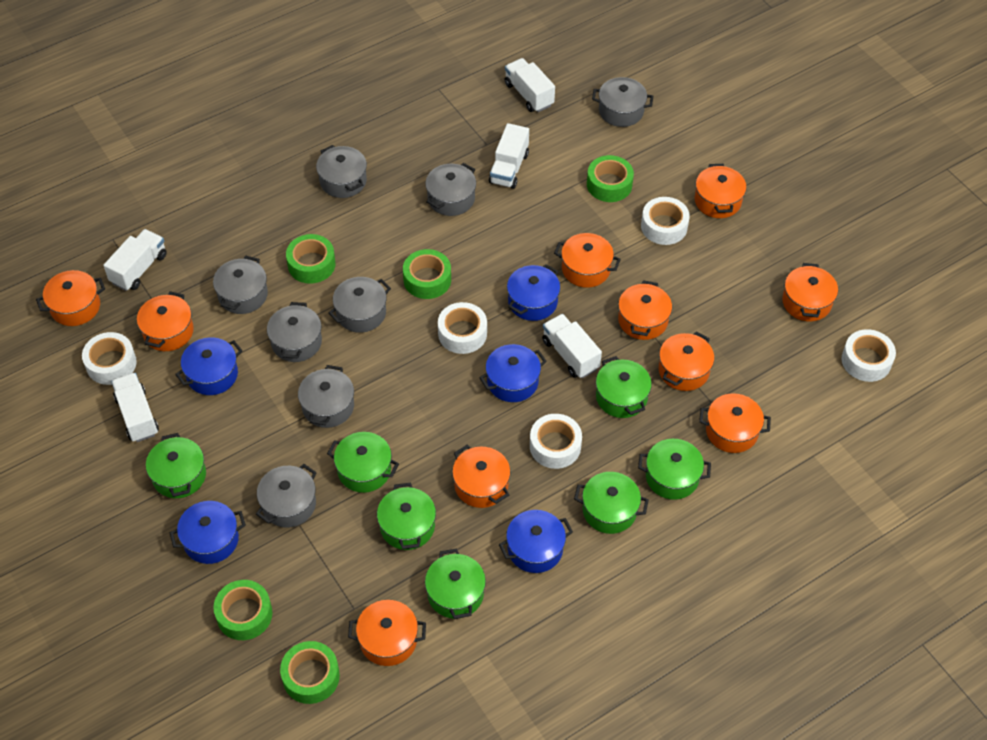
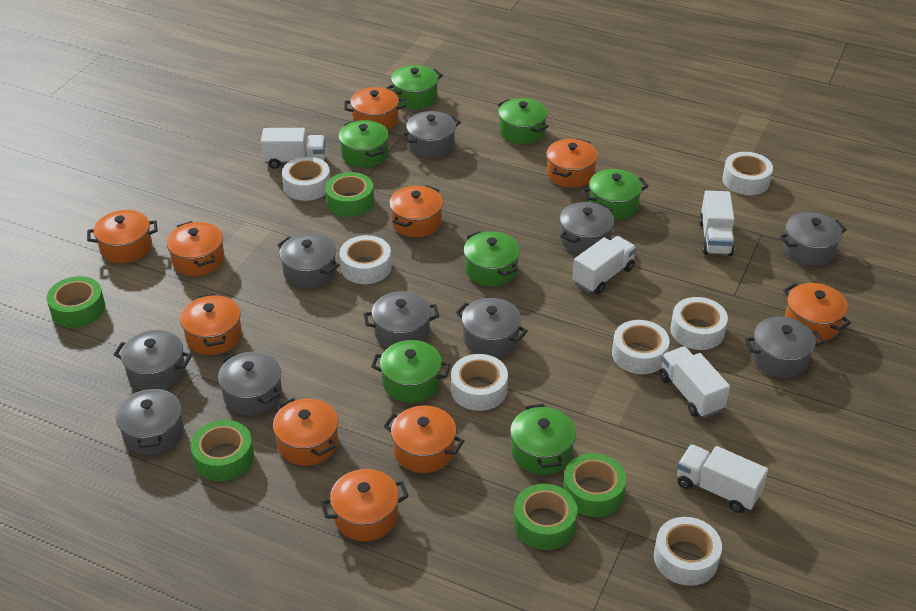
blue pot: 5 -> 0
grey pot: 8 -> 10
white tape: 5 -> 7

